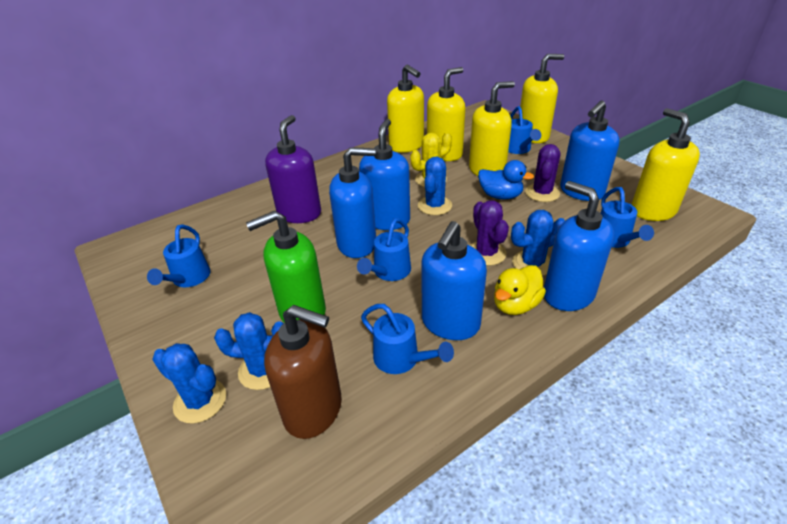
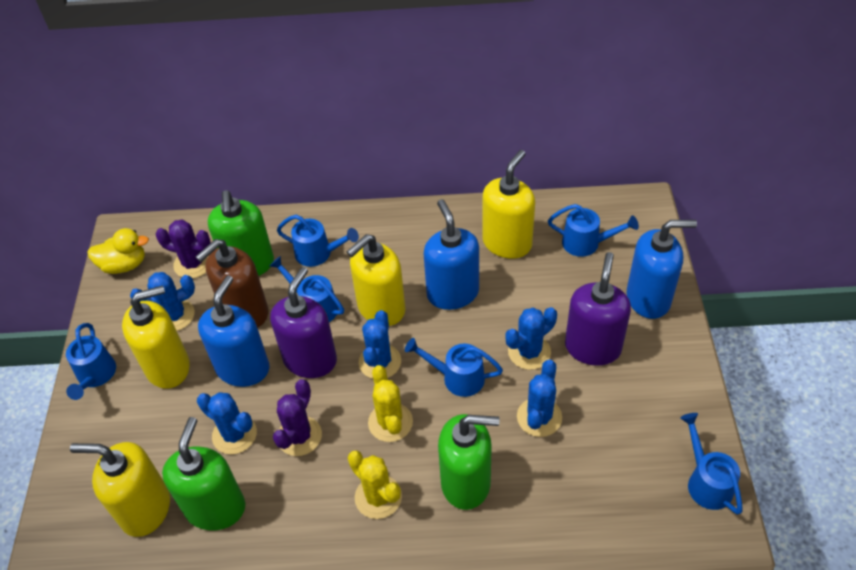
blue cactus: 4 -> 5
blue duck: 1 -> 0
blue soap dispenser: 5 -> 3
blue watering can: 5 -> 6
green soap dispenser: 1 -> 3
purple soap dispenser: 1 -> 2
yellow cactus: 1 -> 2
yellow soap dispenser: 5 -> 4

